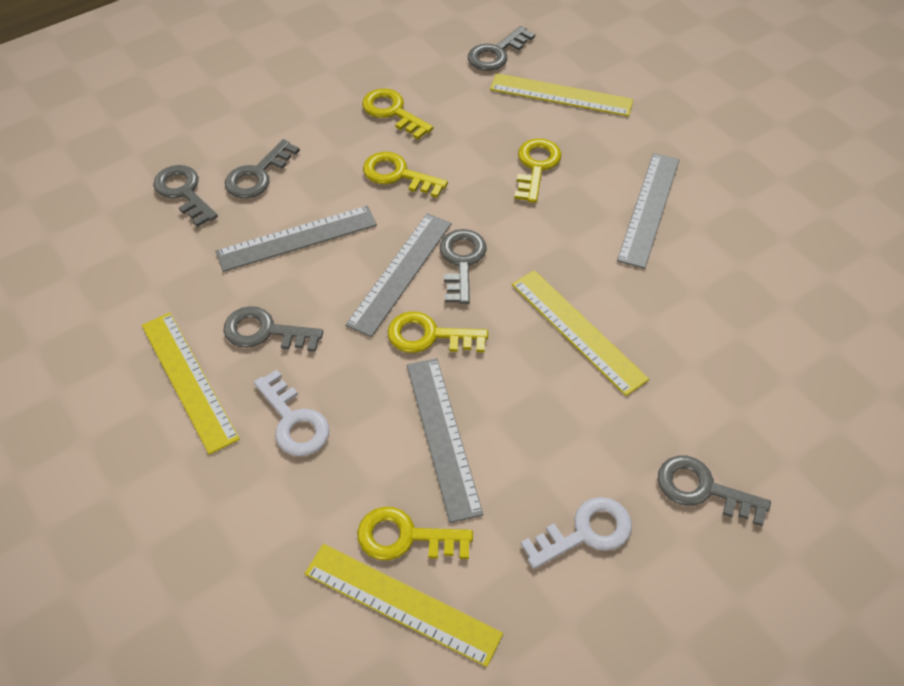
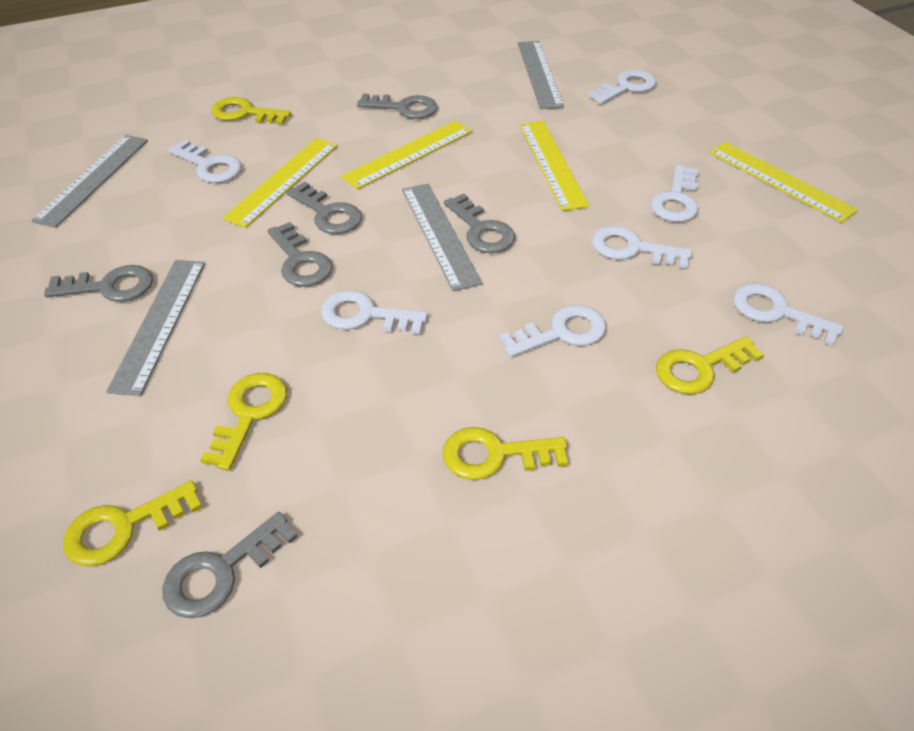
white key: 2 -> 7

